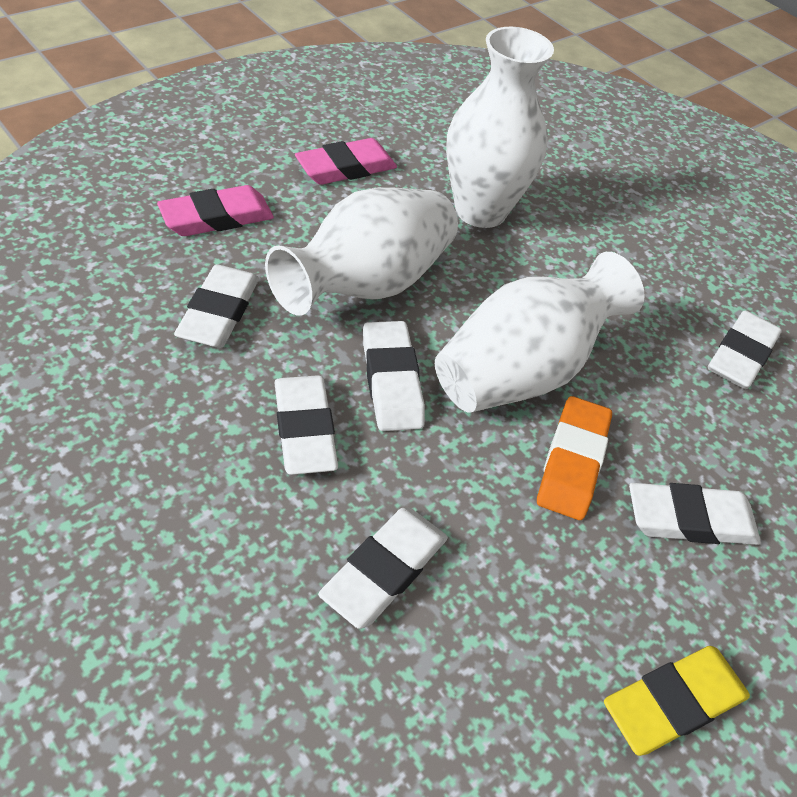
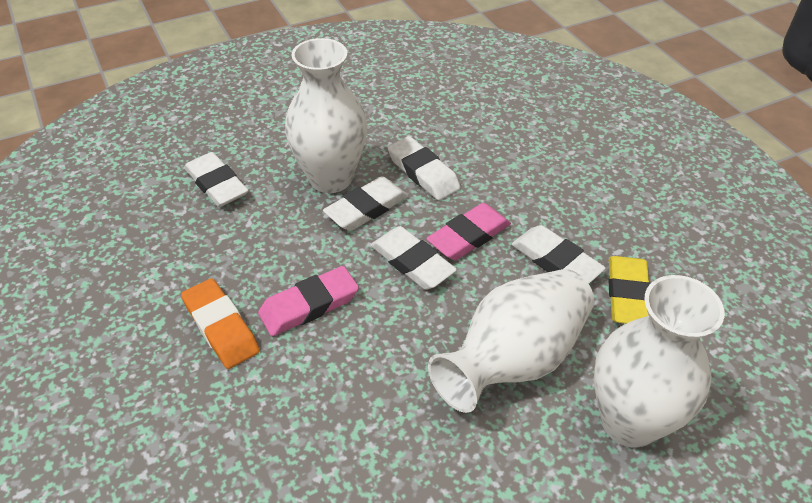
white eraser: 6 -> 5

